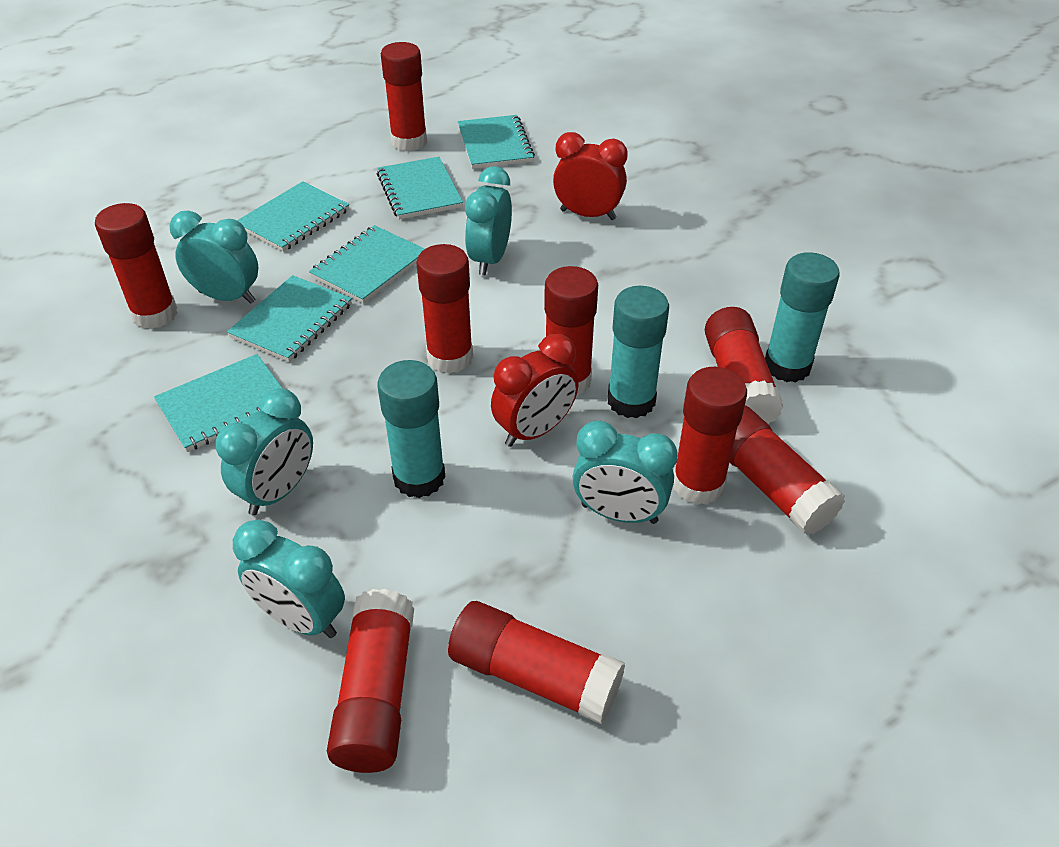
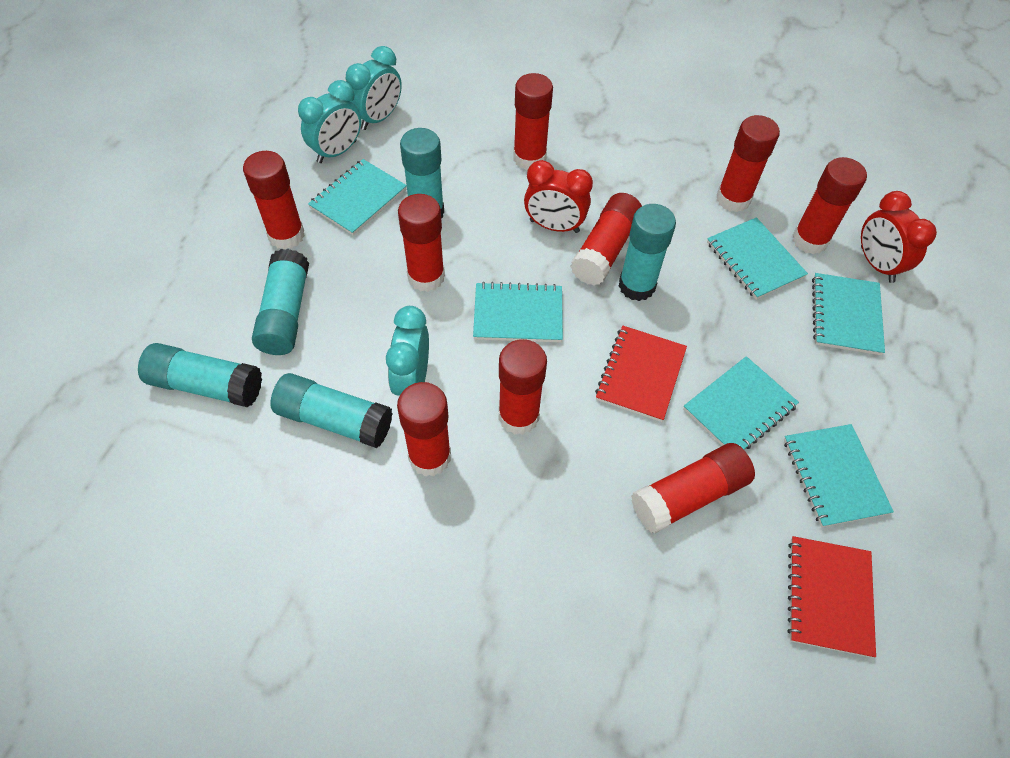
red notebook: 0 -> 2
turquoise clock: 5 -> 3
turquoise glue stick: 3 -> 5

